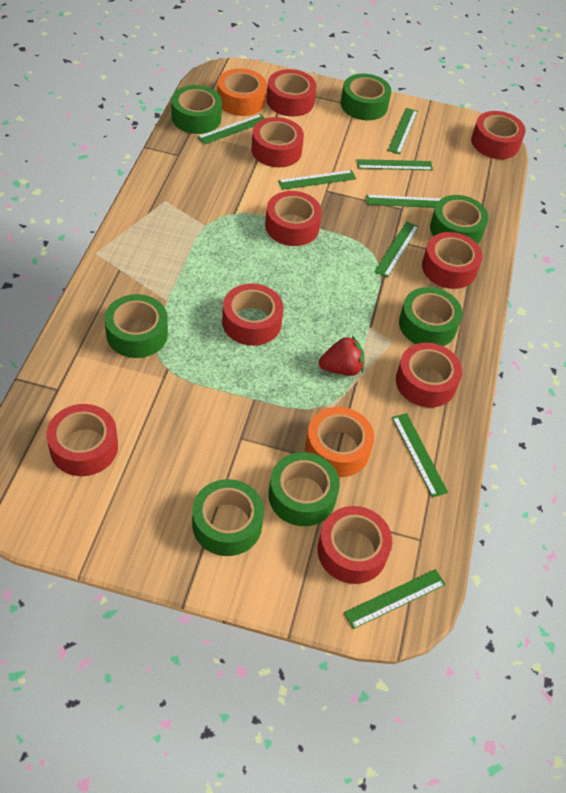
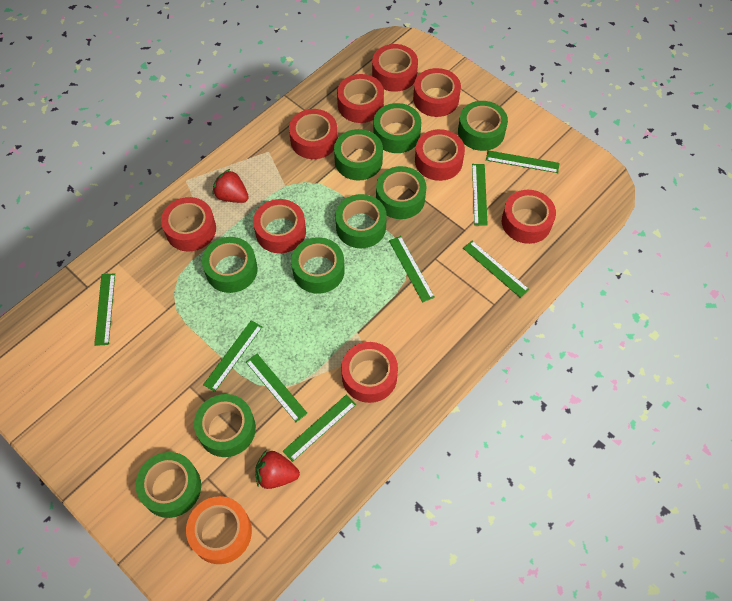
green tape: 7 -> 9
orange tape: 2 -> 1
red strawberry: 1 -> 2

